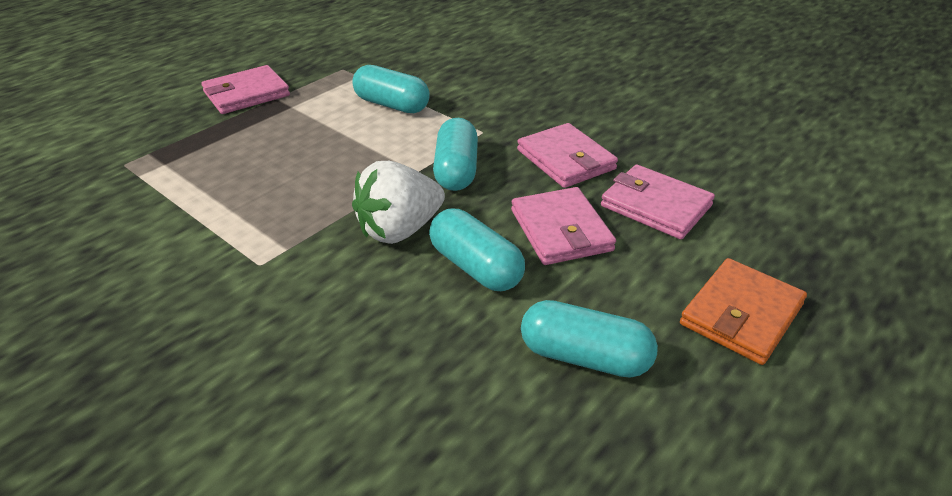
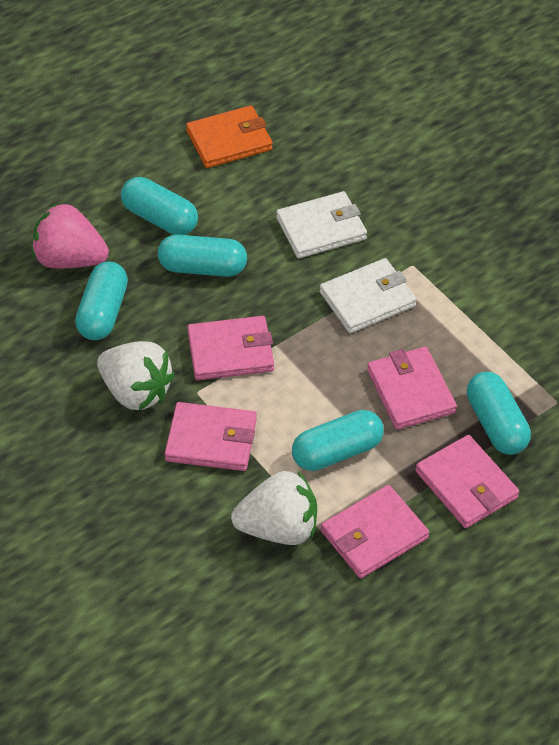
pink strawberry: 0 -> 1
pink wallet: 4 -> 5
turquoise capsule: 4 -> 5
white strawberry: 1 -> 2
white wallet: 0 -> 2

